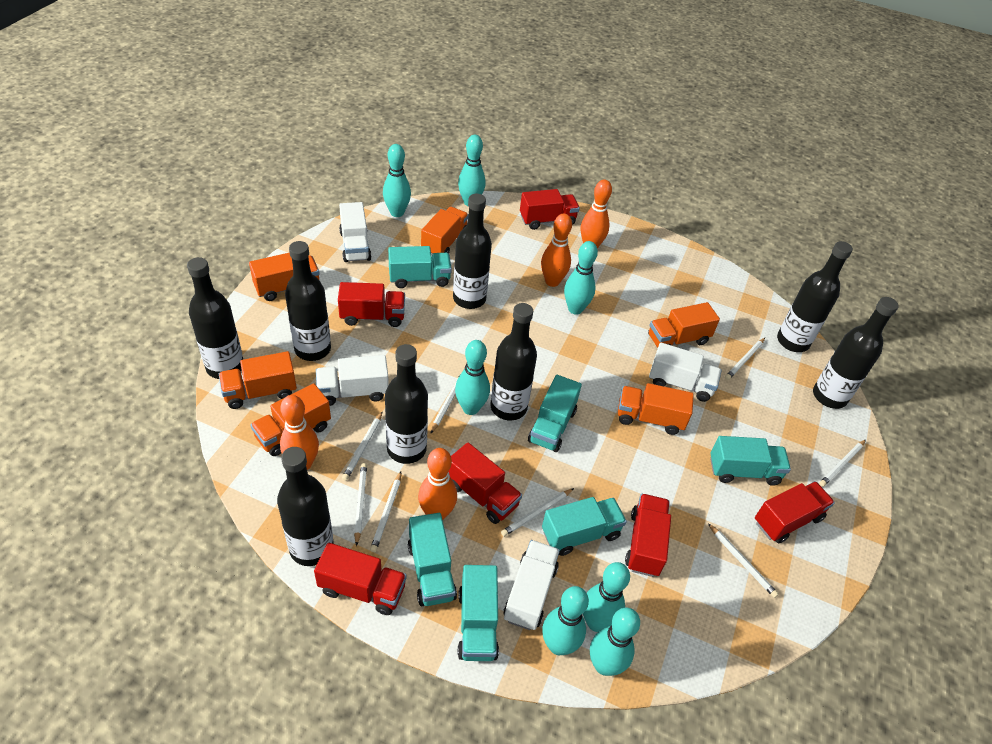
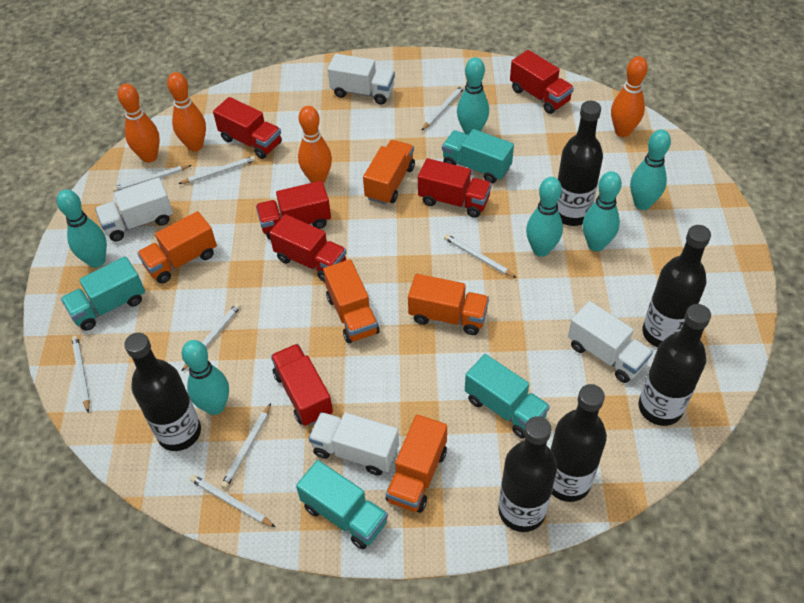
black bottle: 8 -> 6
orange truck: 6 -> 5
turquoise bowling pin: 7 -> 6
turquoise truck: 6 -> 4

